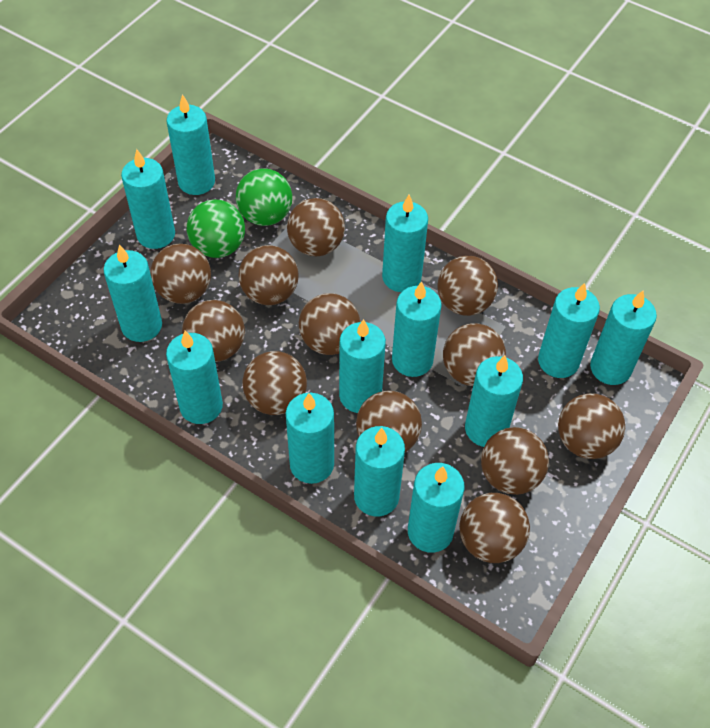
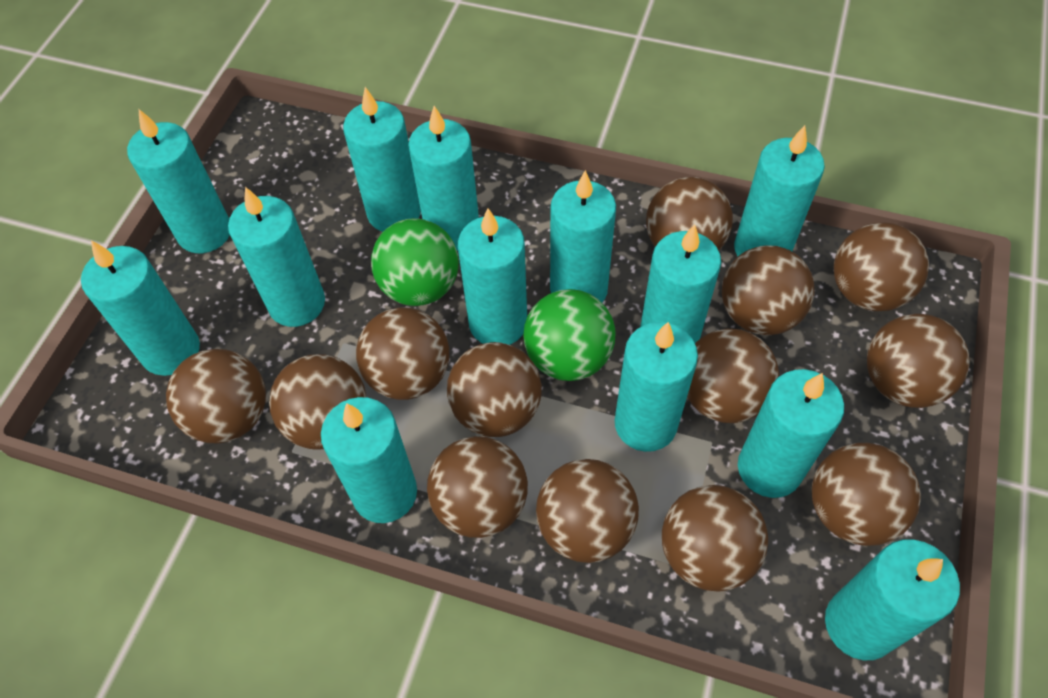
brown ball: 12 -> 13

